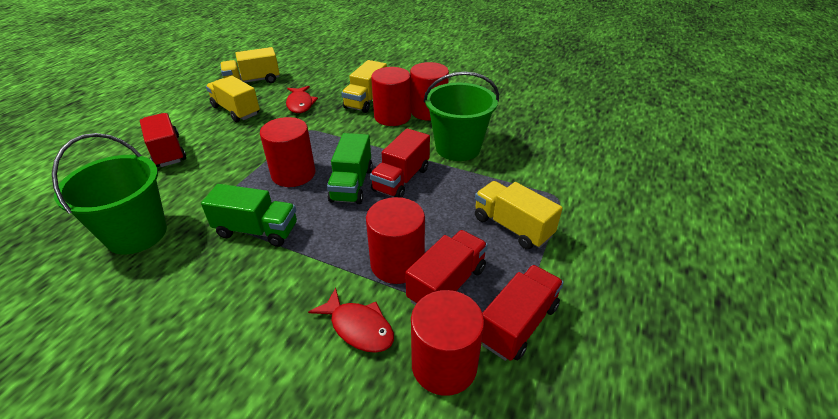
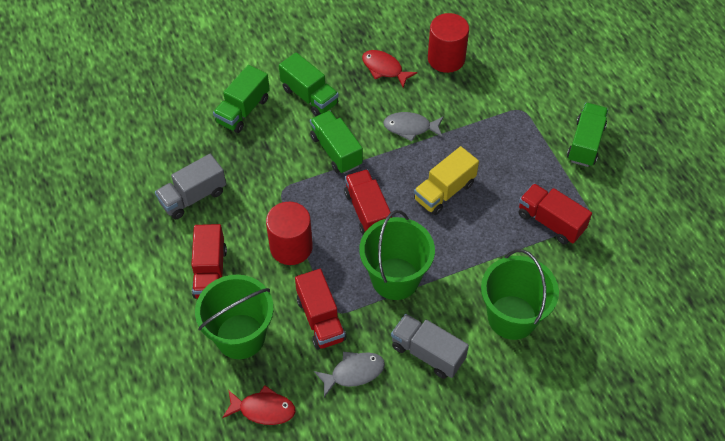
green bucket: 2 -> 3
green truck: 2 -> 4
grey fish: 0 -> 2
grey truck: 0 -> 2
red cylinder: 5 -> 2
yellow truck: 4 -> 1

